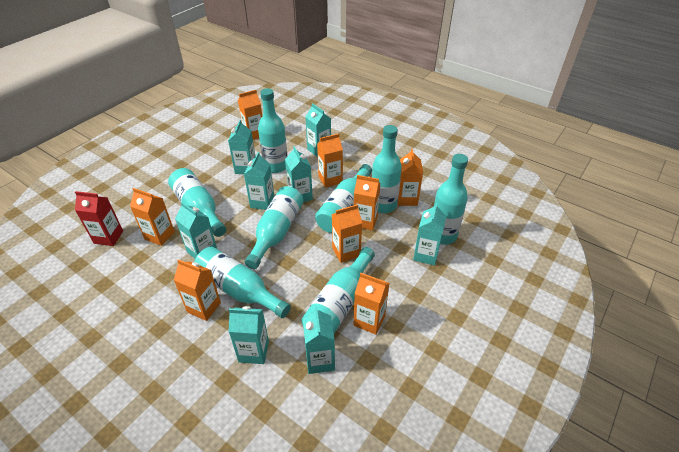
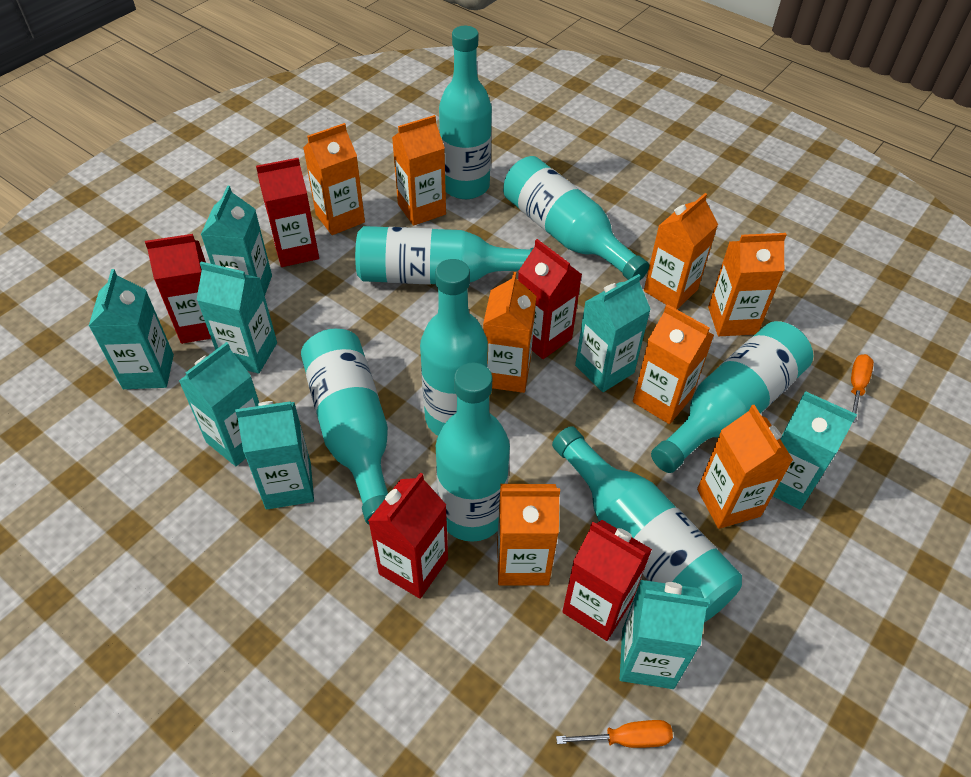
orange screwdriver: 0 -> 2
red carton: 1 -> 5

